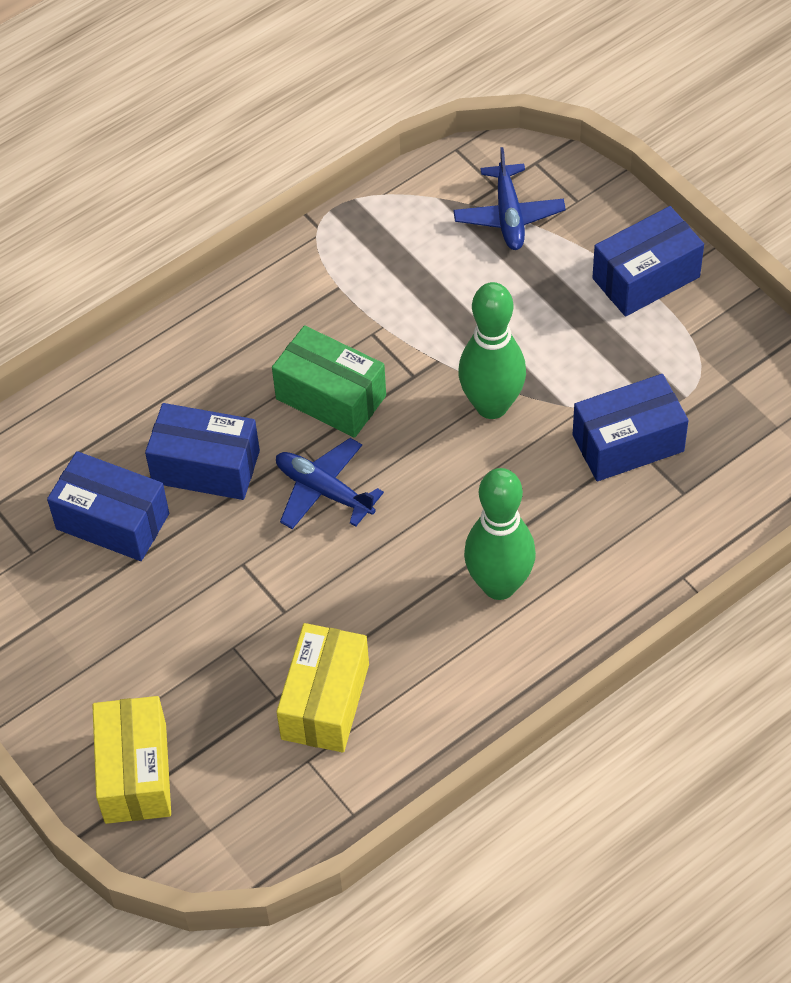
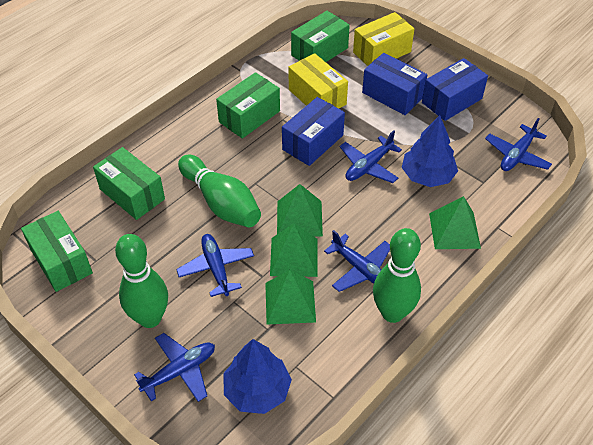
blue box: 4 -> 3
blue plane: 2 -> 5
blue tree: 0 -> 2
green bowling pin: 2 -> 3
green box: 1 -> 4
green pyramid: 0 -> 4

